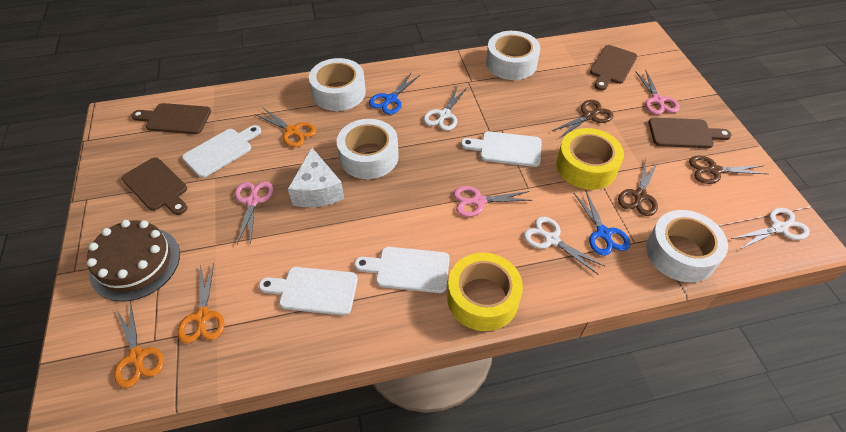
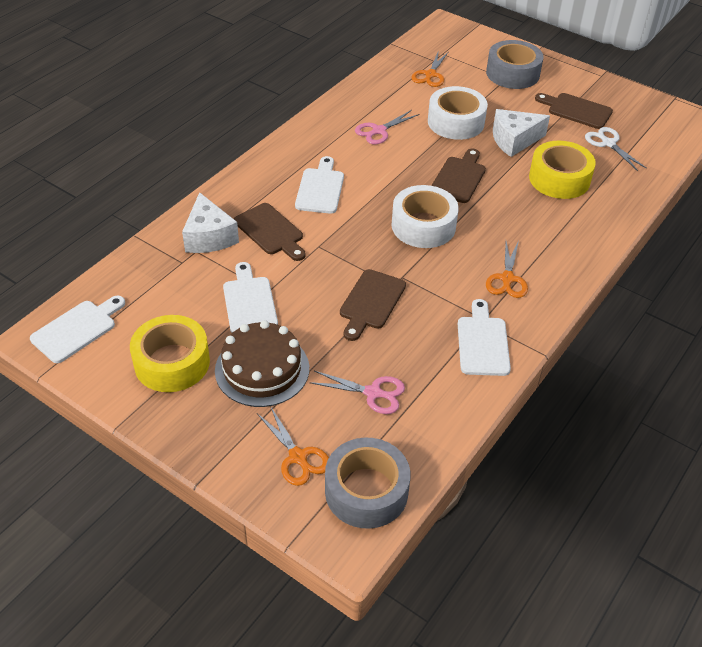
blue scissors: 2 -> 0
brown scissors: 3 -> 0
grey tape: 0 -> 2
pink scissors: 3 -> 2
white cheese: 1 -> 2
white scissors: 3 -> 1
white tape: 4 -> 2

